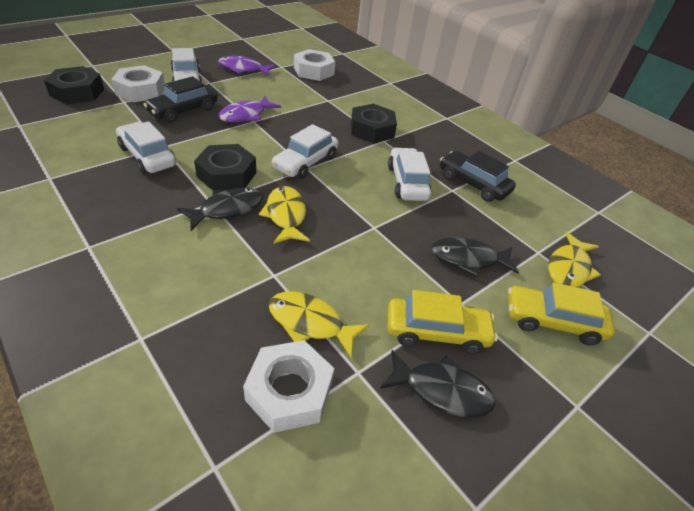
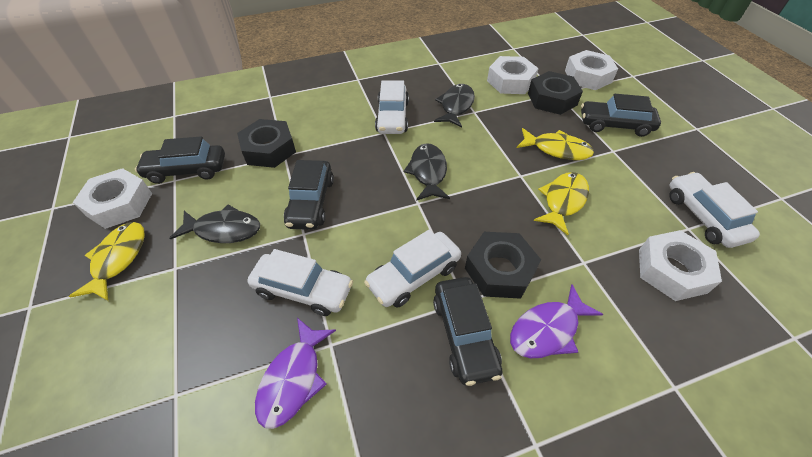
black car: 2 -> 4
white nut: 3 -> 4
yellow car: 2 -> 0

